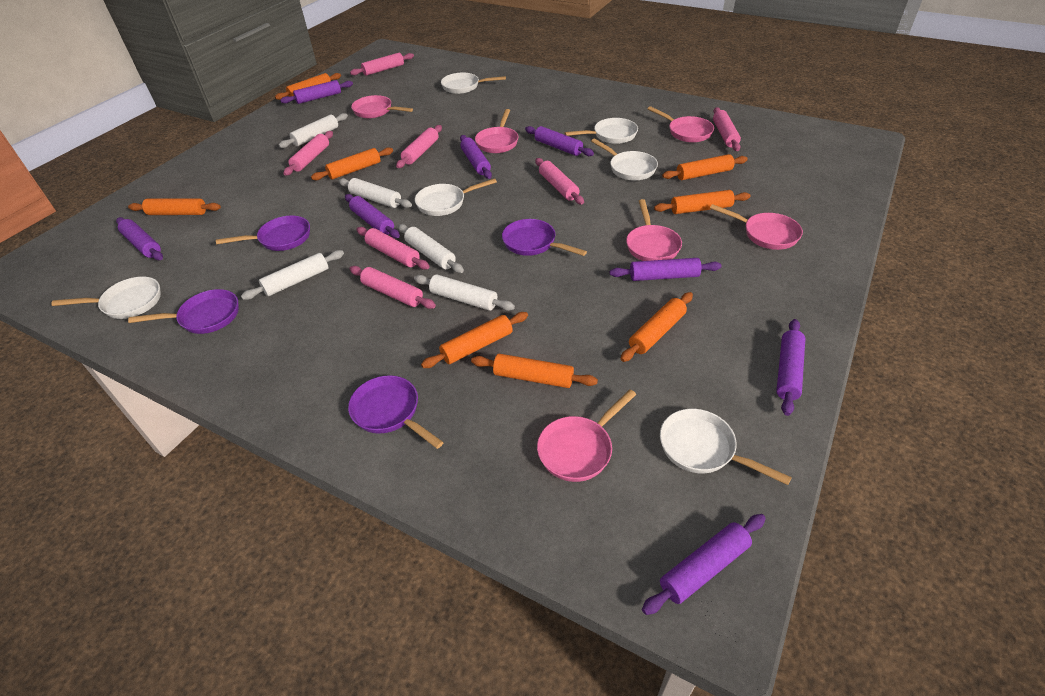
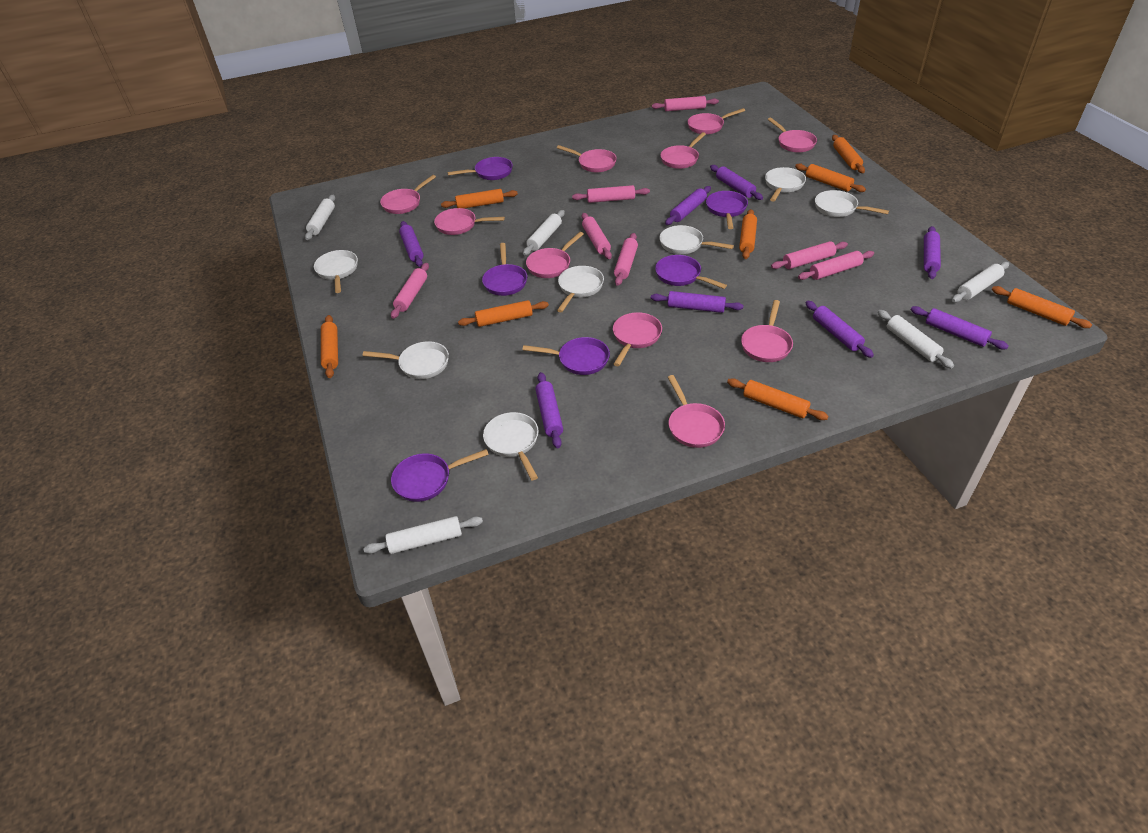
pink pan: 6 -> 10
purple pan: 4 -> 6
white pan: 6 -> 7

